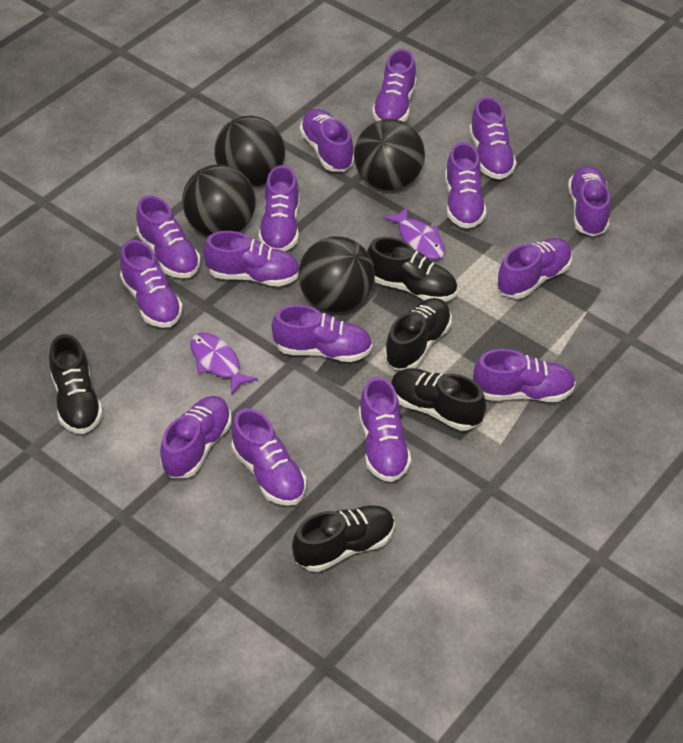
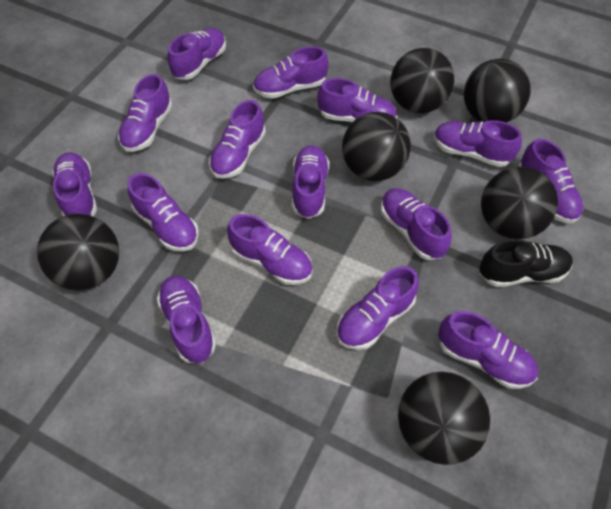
black ball: 4 -> 6
black shoe: 5 -> 1
purple fish: 2 -> 0

